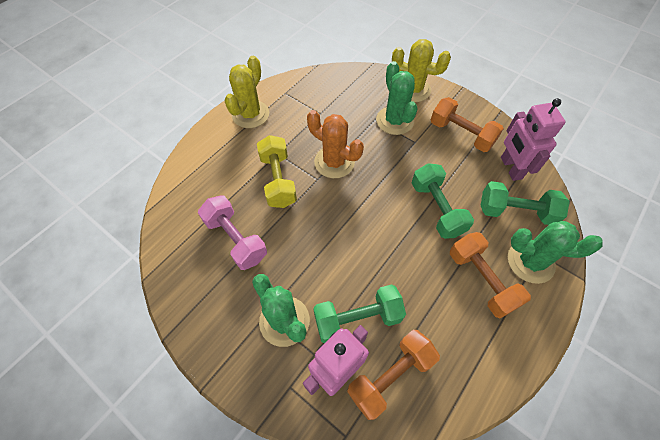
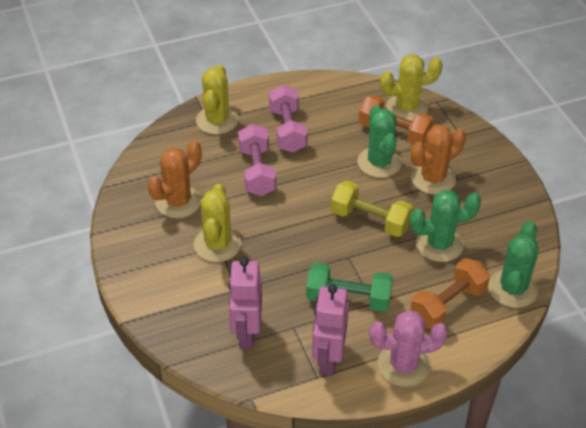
green dumbbell: 3 -> 1
orange cactus: 1 -> 2
orange dumbbell: 3 -> 2
pink cactus: 0 -> 1
pink dumbbell: 1 -> 2
yellow cactus: 2 -> 3

